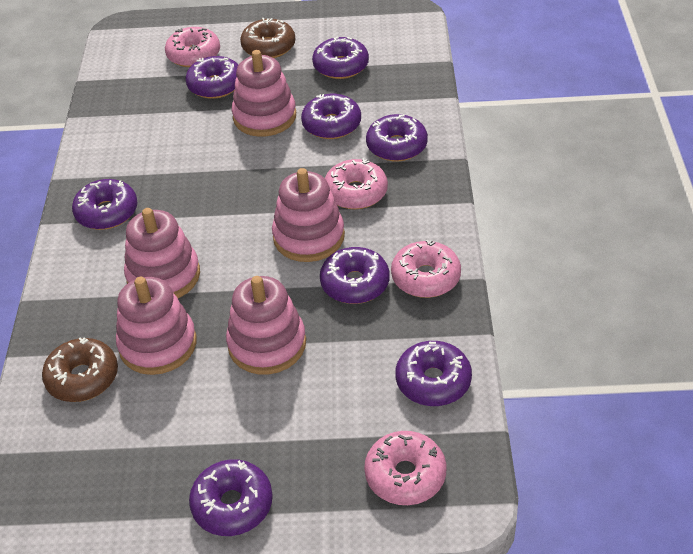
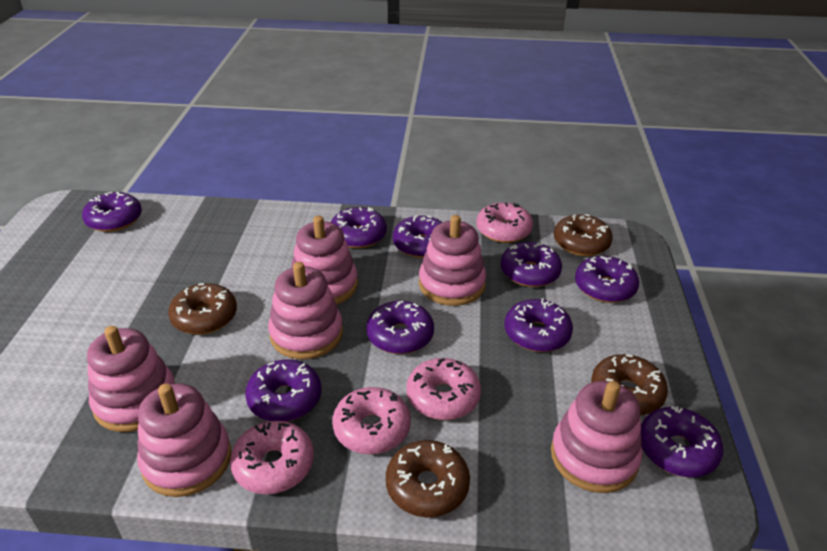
brown donut: 2 -> 4
pink stacking toy: 5 -> 6
purple donut: 8 -> 9

